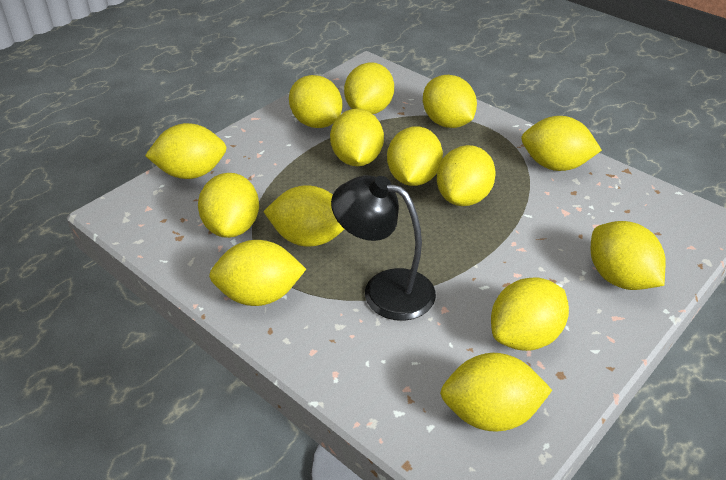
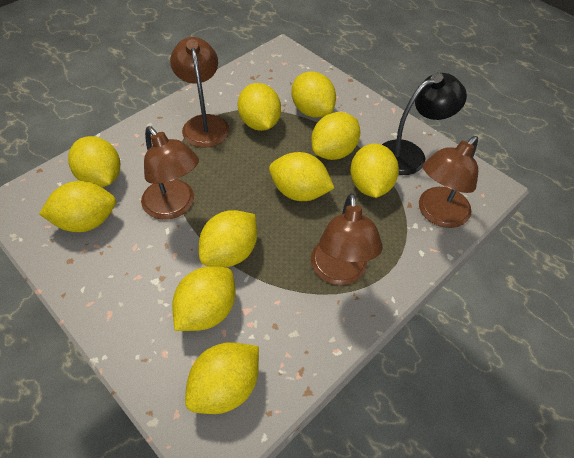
brown lamp: 0 -> 4
yellow lemon: 14 -> 10

